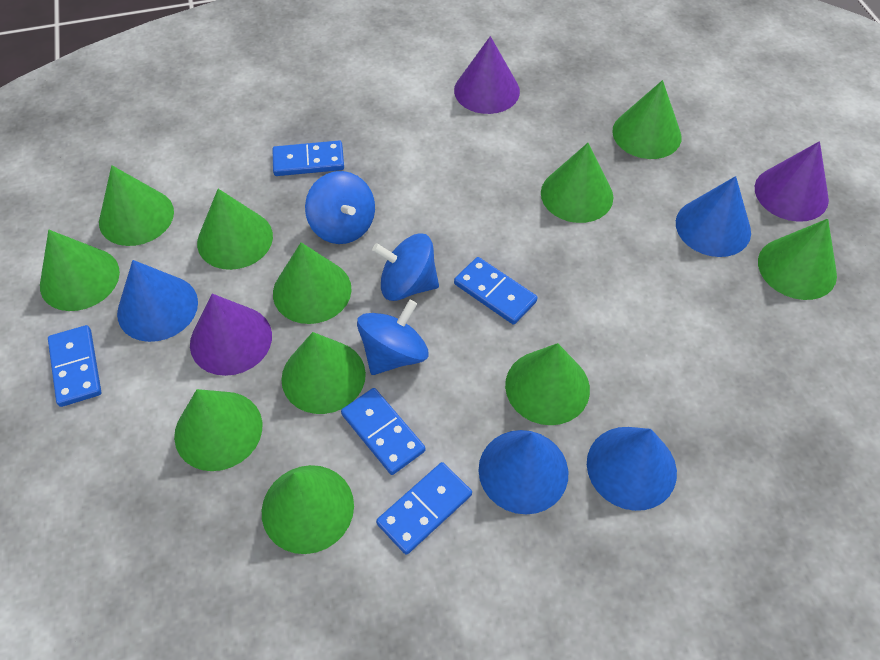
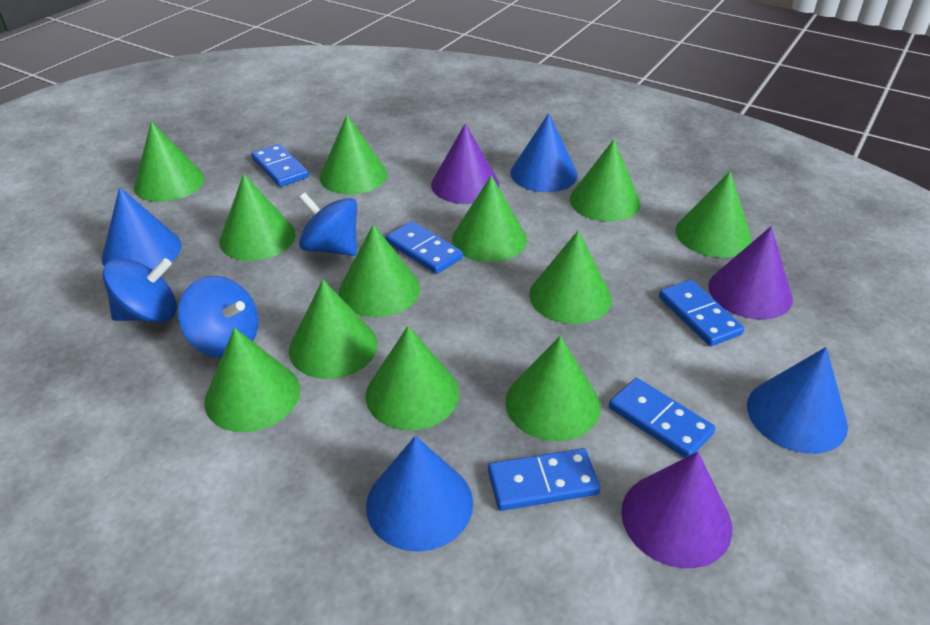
green cone: 11 -> 12

